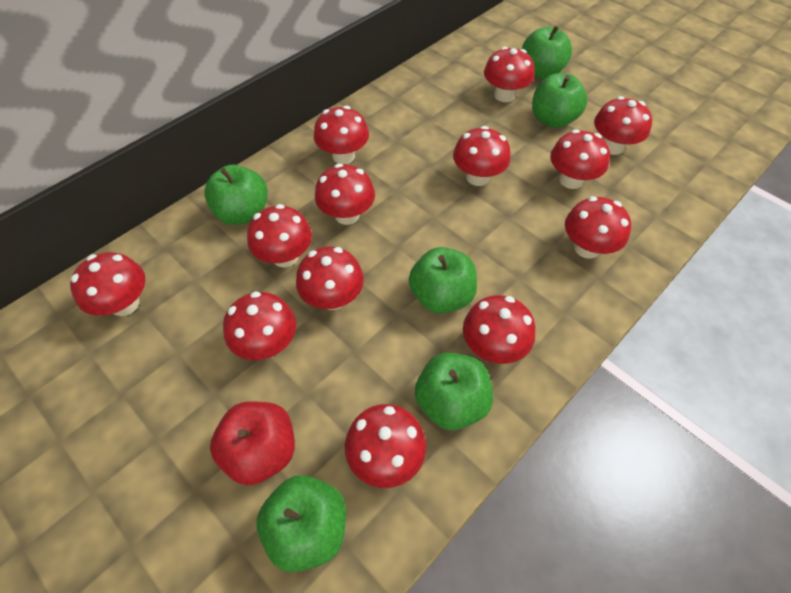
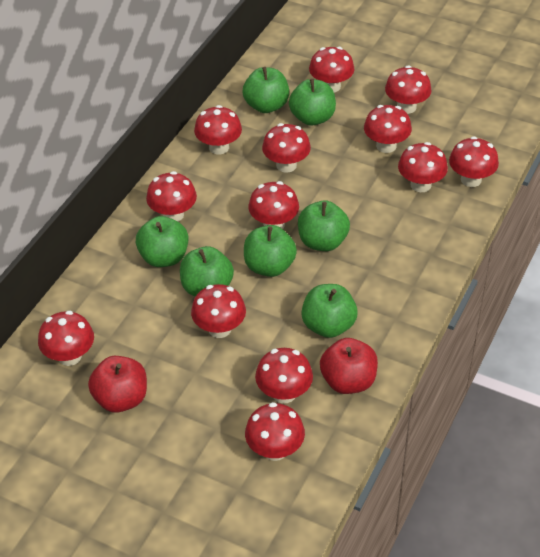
green apple: 6 -> 7
red apple: 1 -> 2

